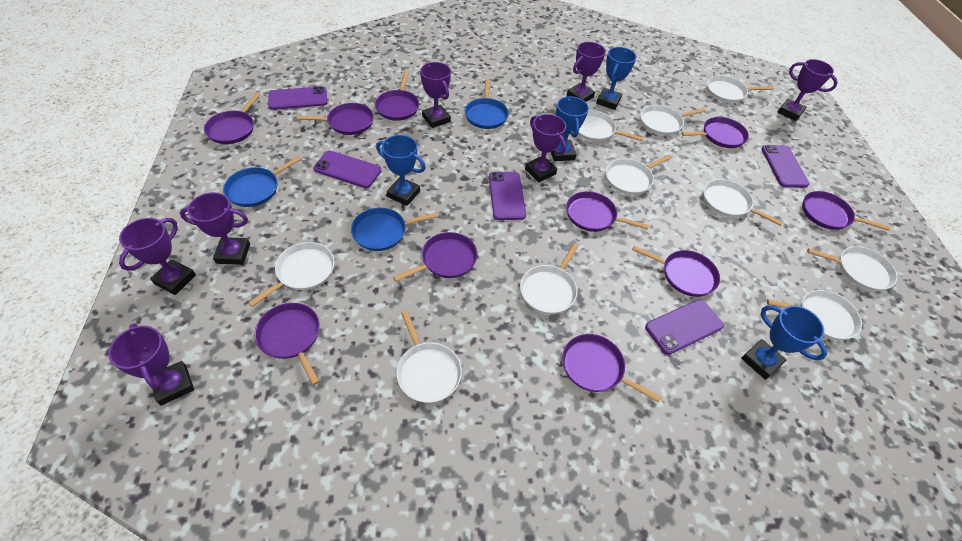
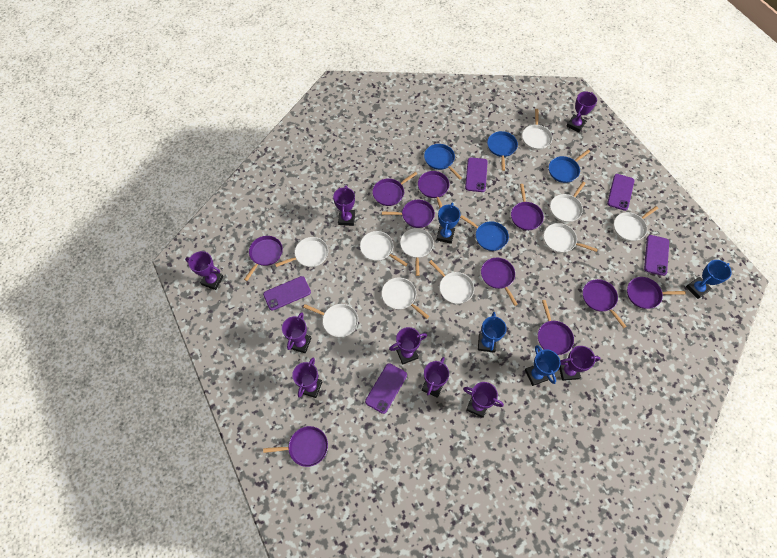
blue pan: 3 -> 4
purple trophy: 7 -> 9

